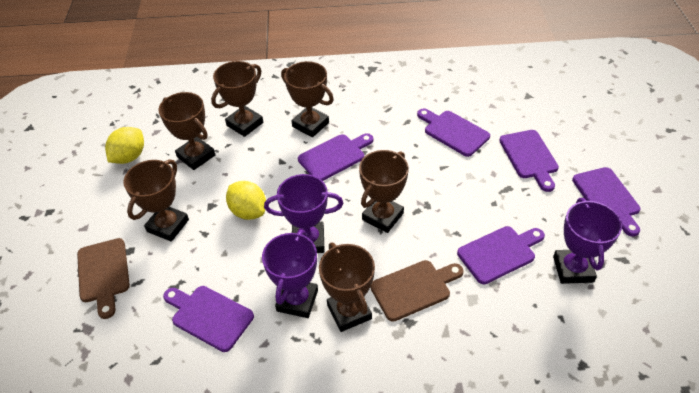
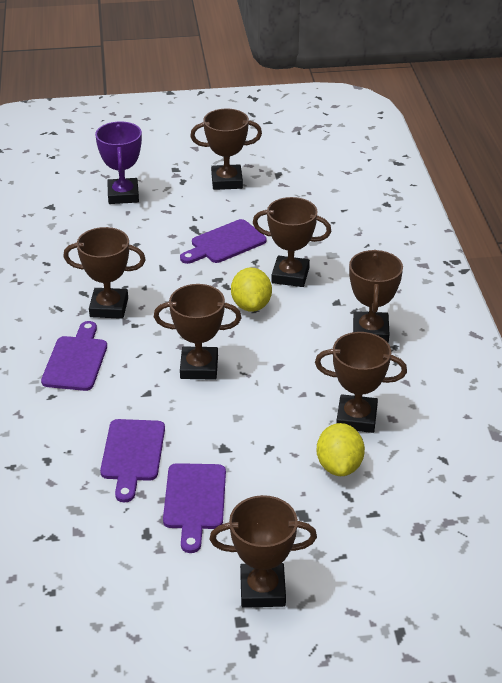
brown cutting board: 2 -> 0
brown trophy: 6 -> 7
purple cutting board: 6 -> 4
purple trophy: 3 -> 1

